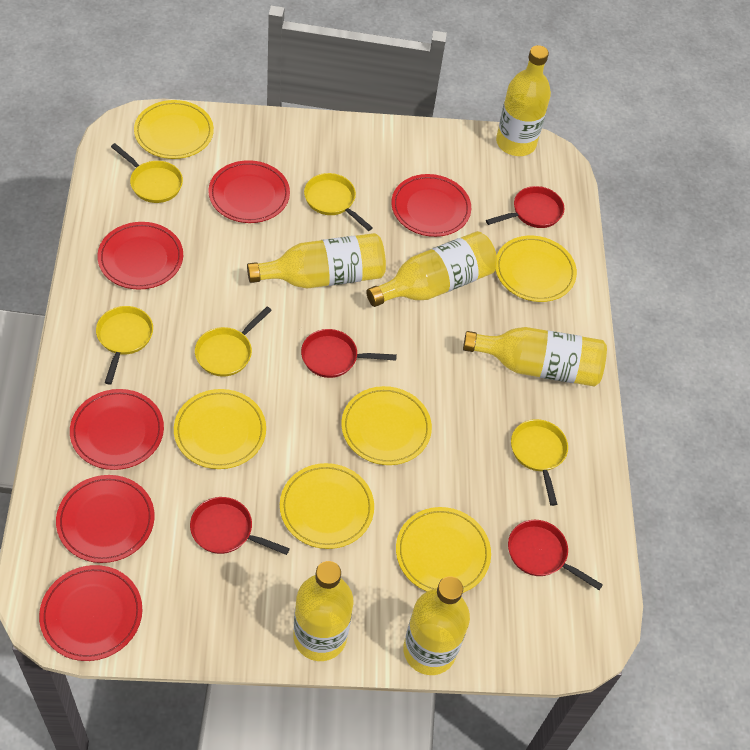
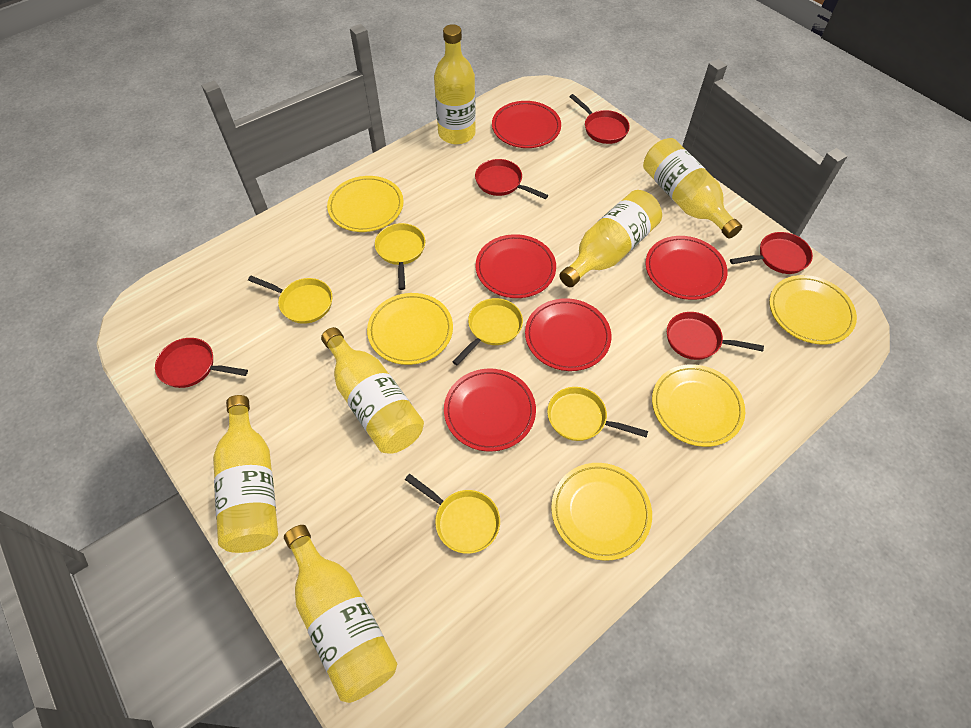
red pan: 4 -> 5
red plate: 6 -> 5
yellow plate: 6 -> 5

